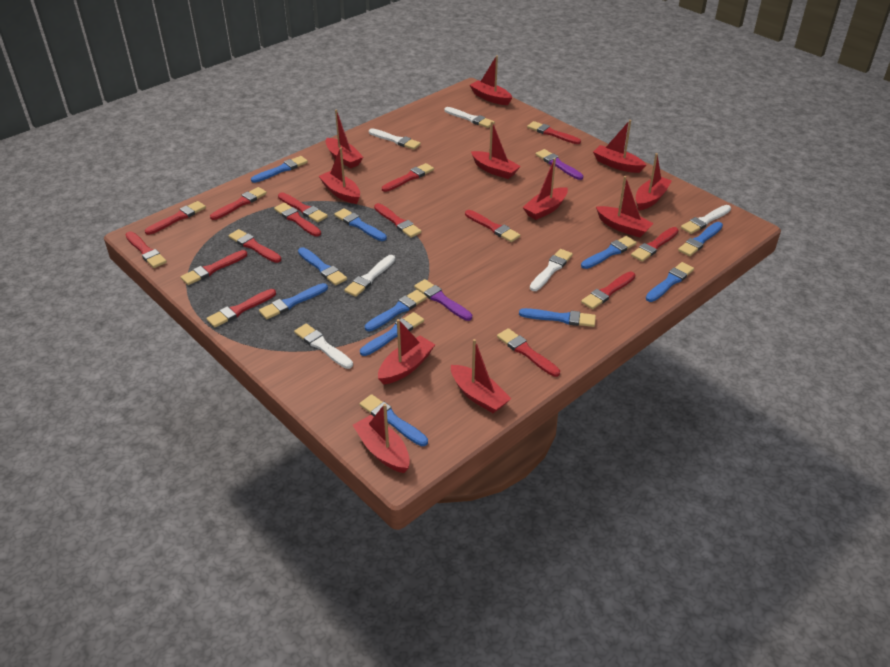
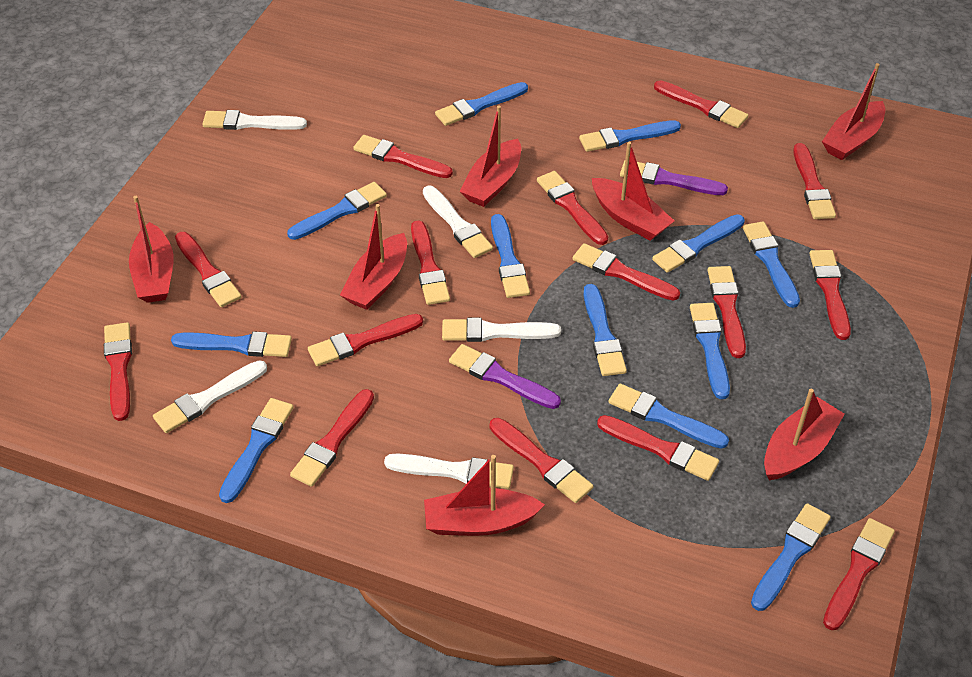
blue brush: 11 -> 12
red boat: 11 -> 7
white brush: 6 -> 5

